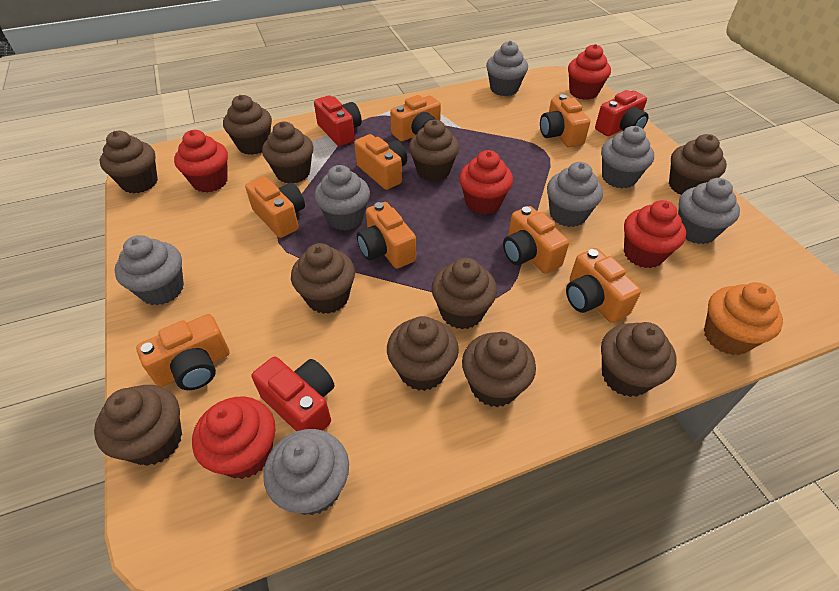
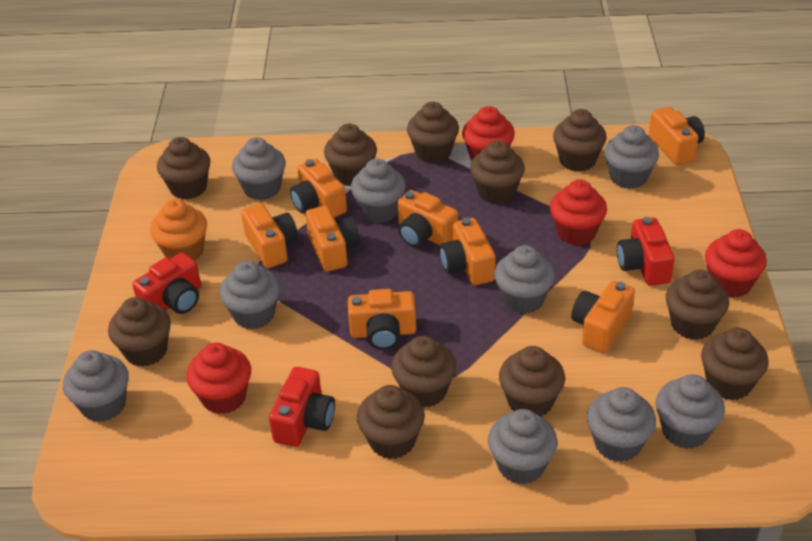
grey cupcake: 7 -> 9
red cupcake: 5 -> 4

